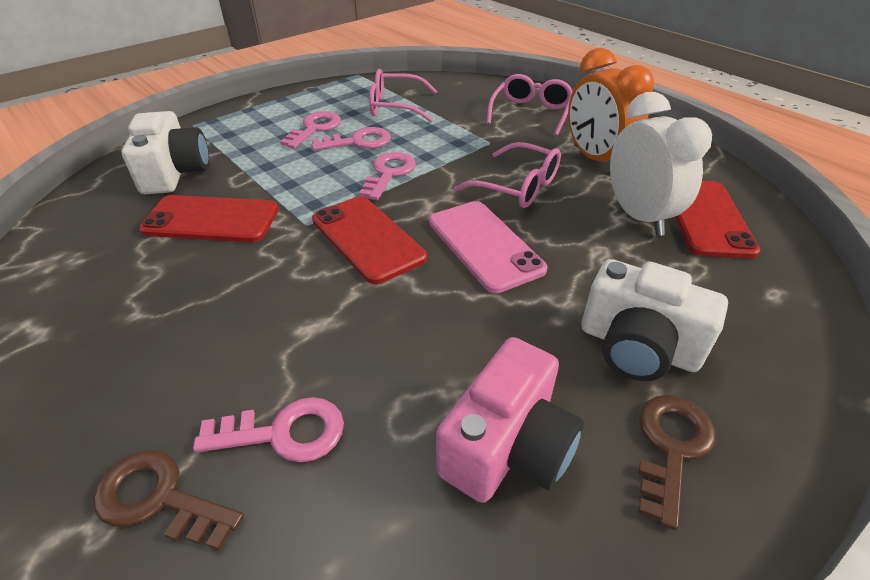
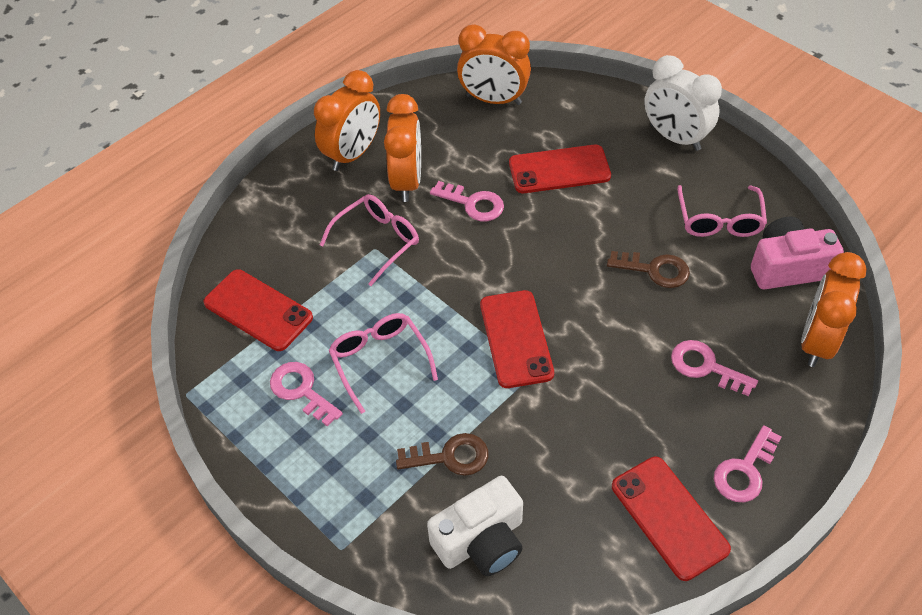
orange clock: 1 -> 4
pink phone: 1 -> 0
red phone: 3 -> 4
white camera: 2 -> 1

